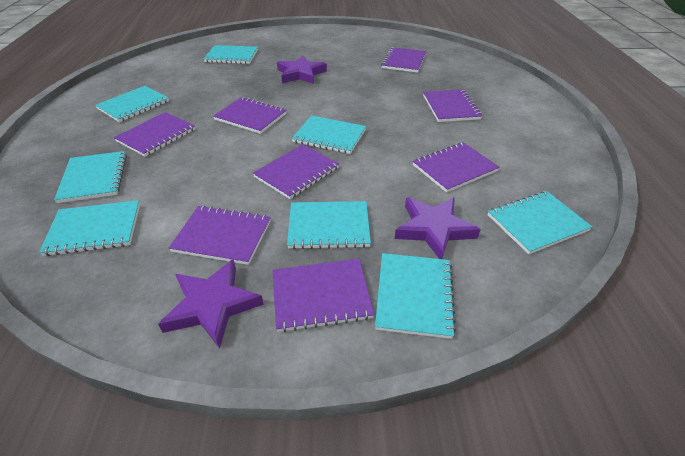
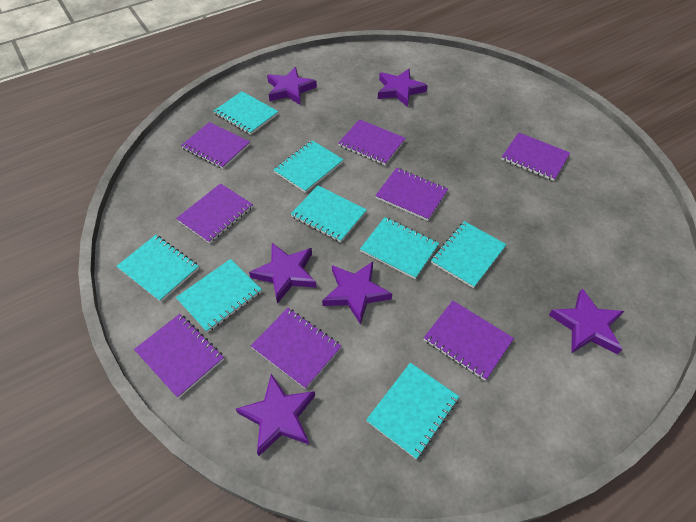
purple star: 3 -> 6

